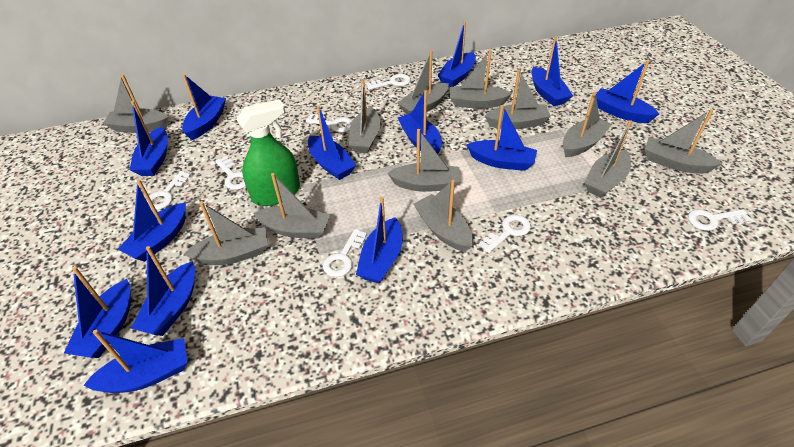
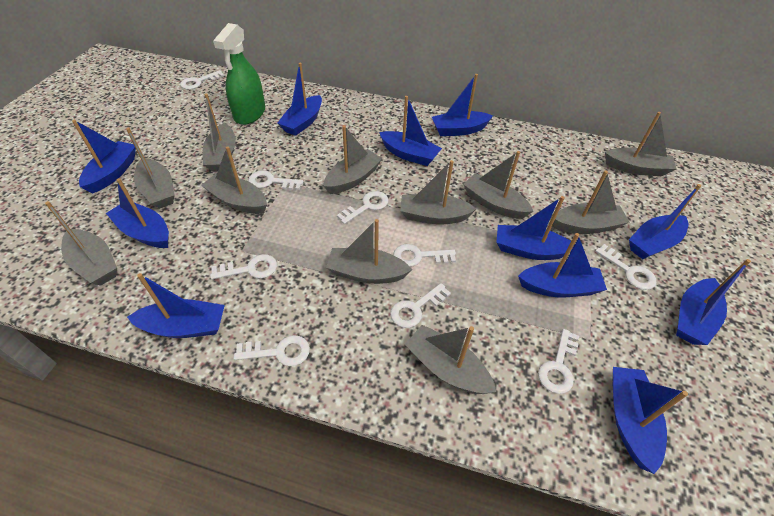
blue boat: 13 -> 11
grey boat: 12 -> 11
white key: 7 -> 9

